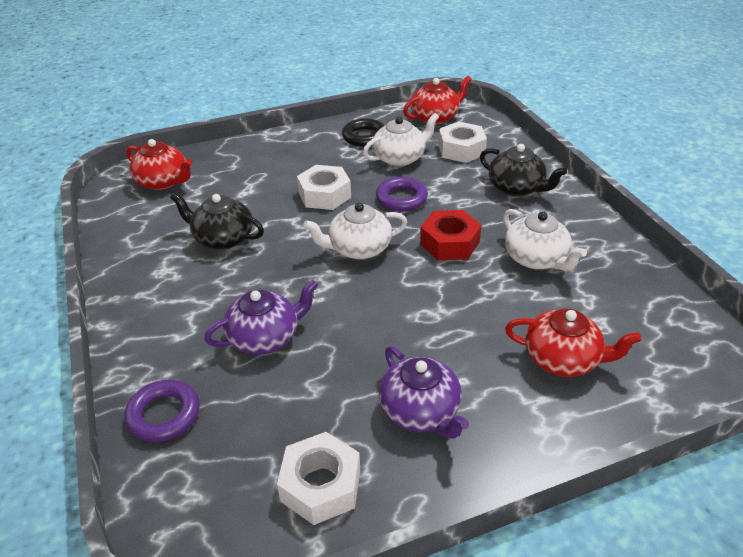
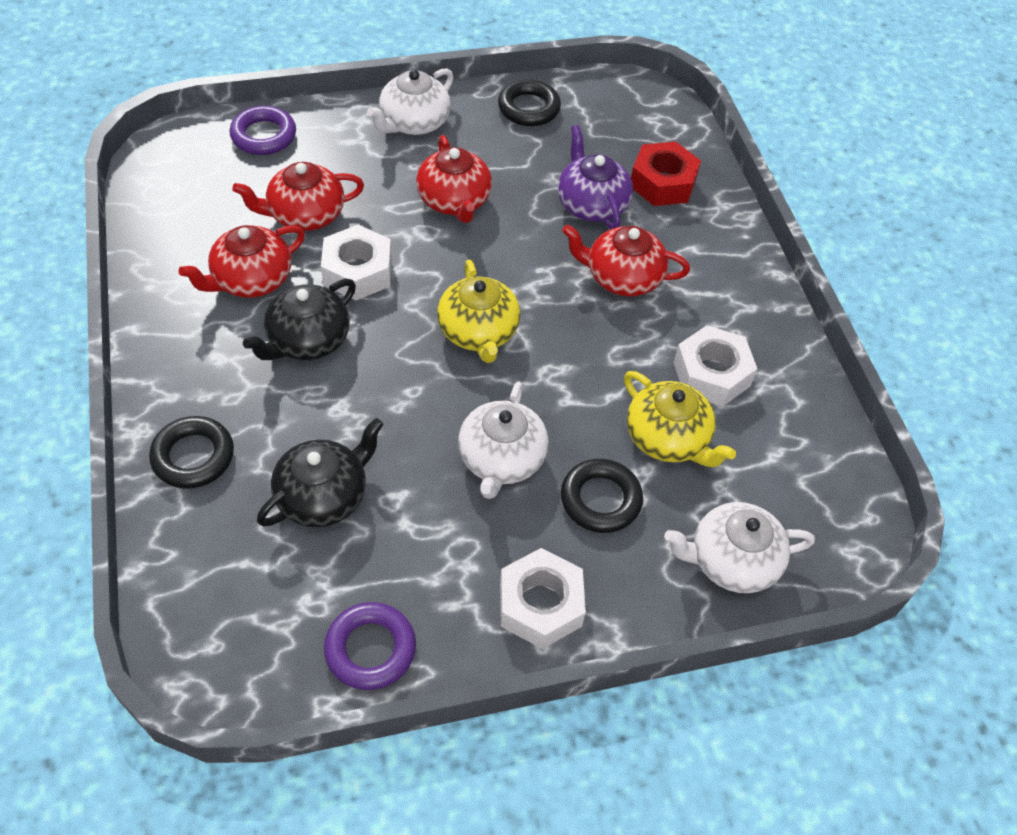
black ring: 1 -> 3
purple teapot: 2 -> 1
red teapot: 3 -> 4
yellow teapot: 0 -> 2

